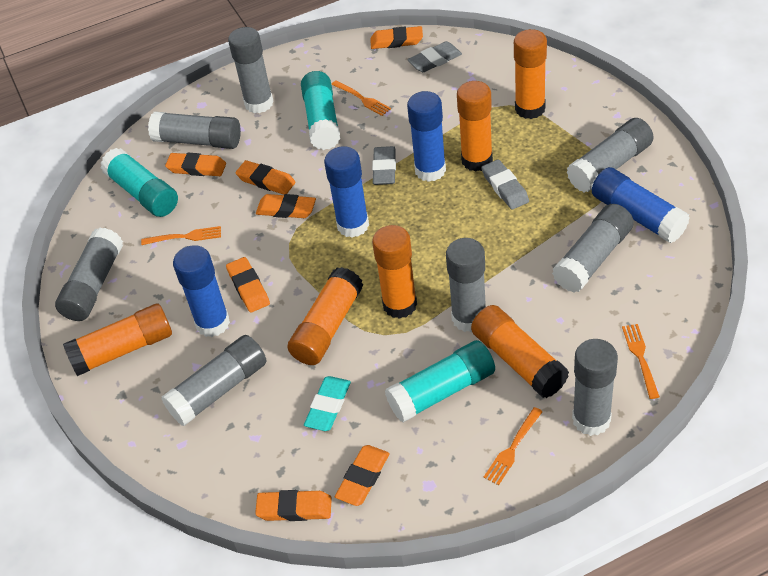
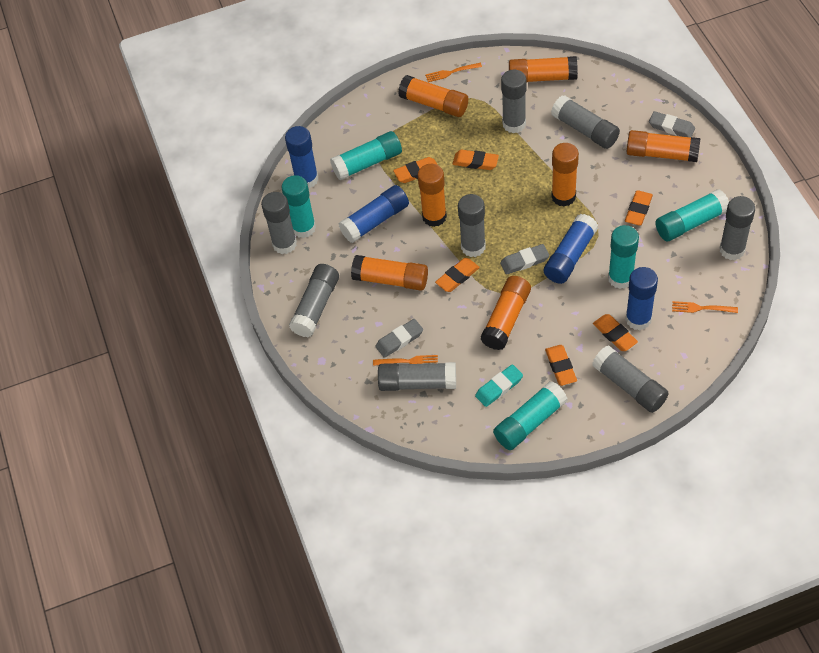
orange eraser: 7 -> 6
orange fork: 4 -> 3
orange glue stick: 6 -> 7
turquoise glue stick: 3 -> 5

